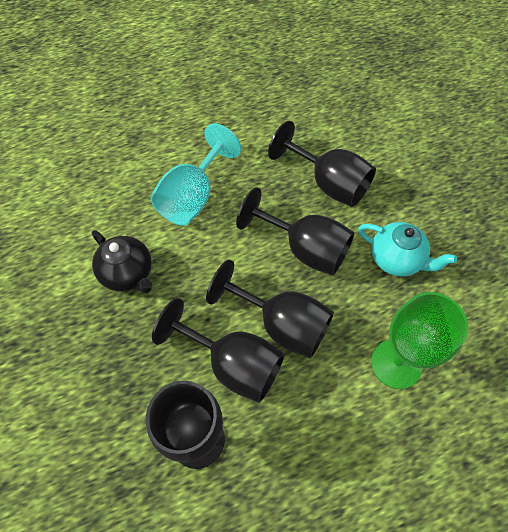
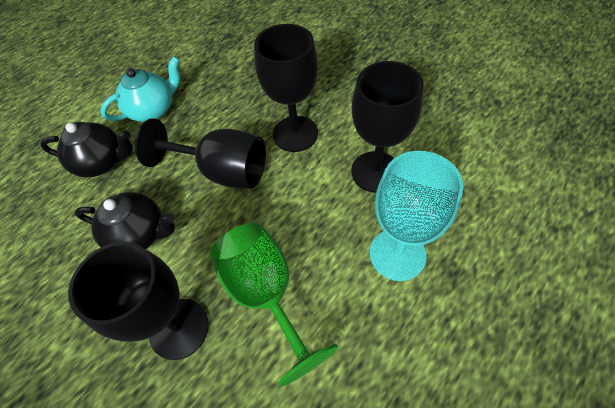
black goblet: 5 -> 4
black teapot: 1 -> 2

